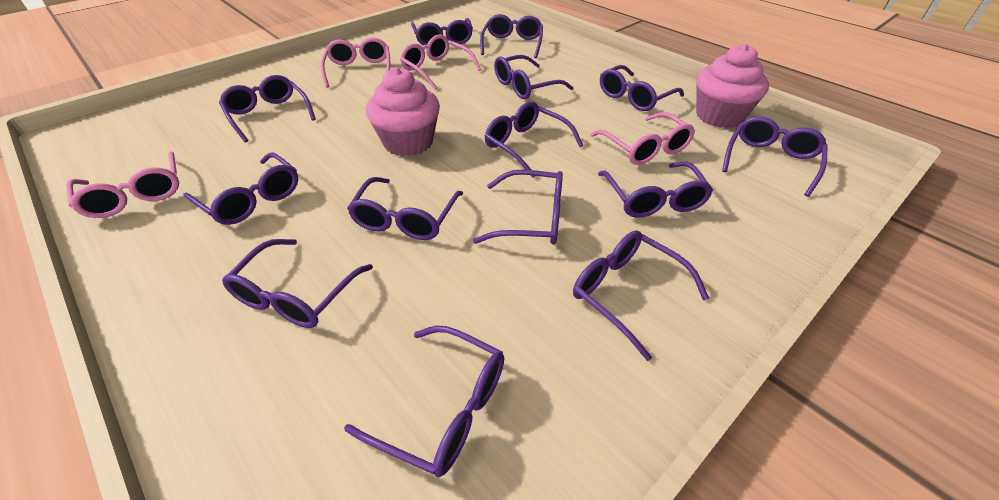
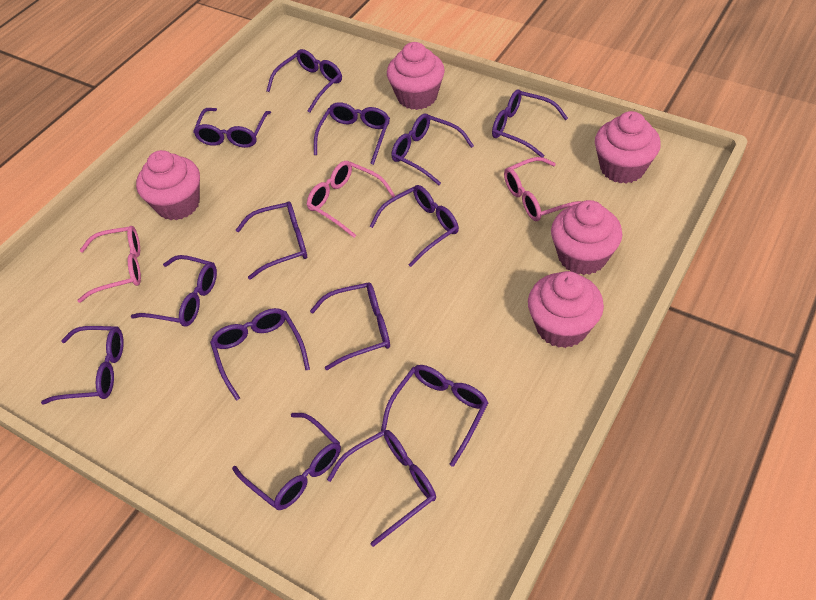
pink cupcake: 2 -> 5
pink glasses: 4 -> 3

